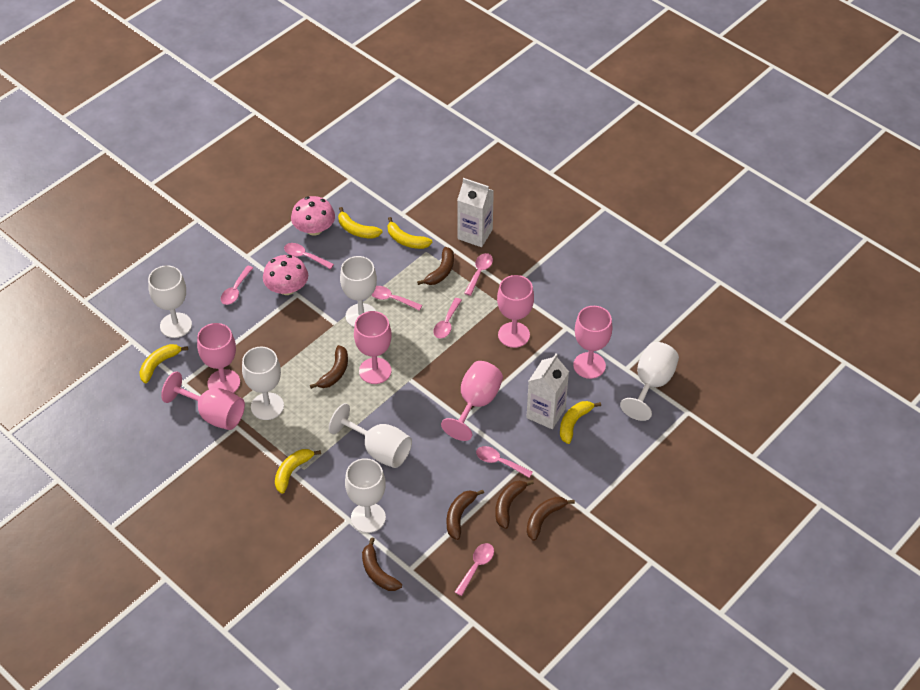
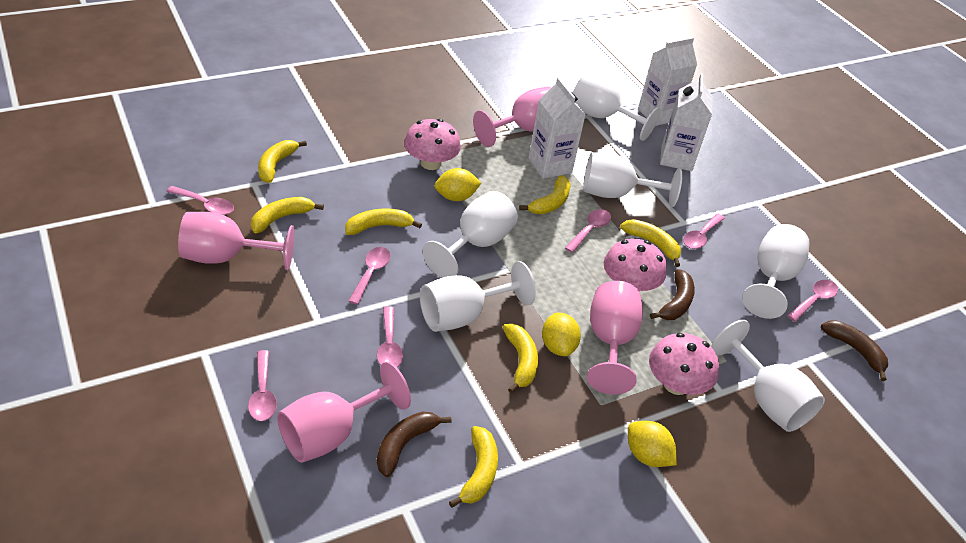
brown banana: 6 -> 3
pink goblet: 6 -> 4
pink mushroom: 2 -> 3
white carton: 2 -> 3
yellow banana: 5 -> 7
yellow lemon: 0 -> 3

